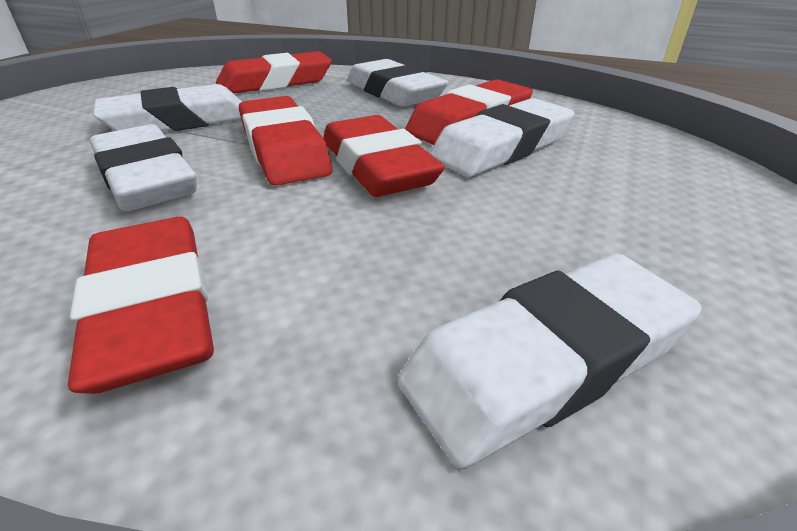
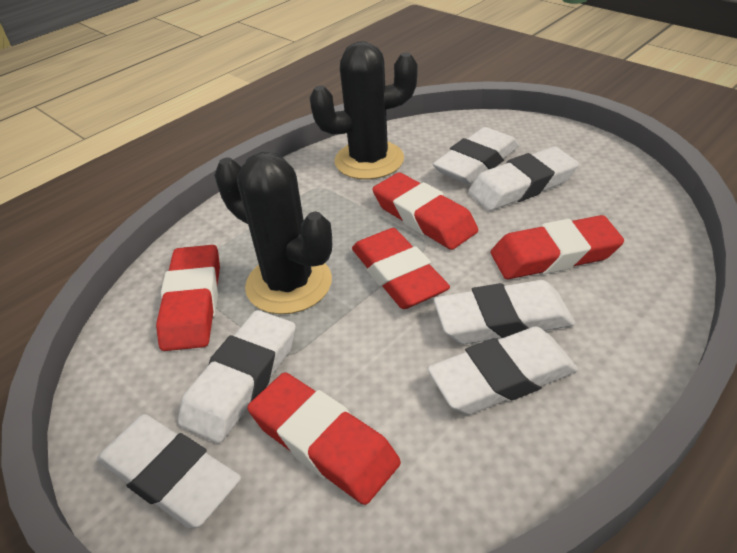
black cactus: 0 -> 2
white eraser: 5 -> 6

